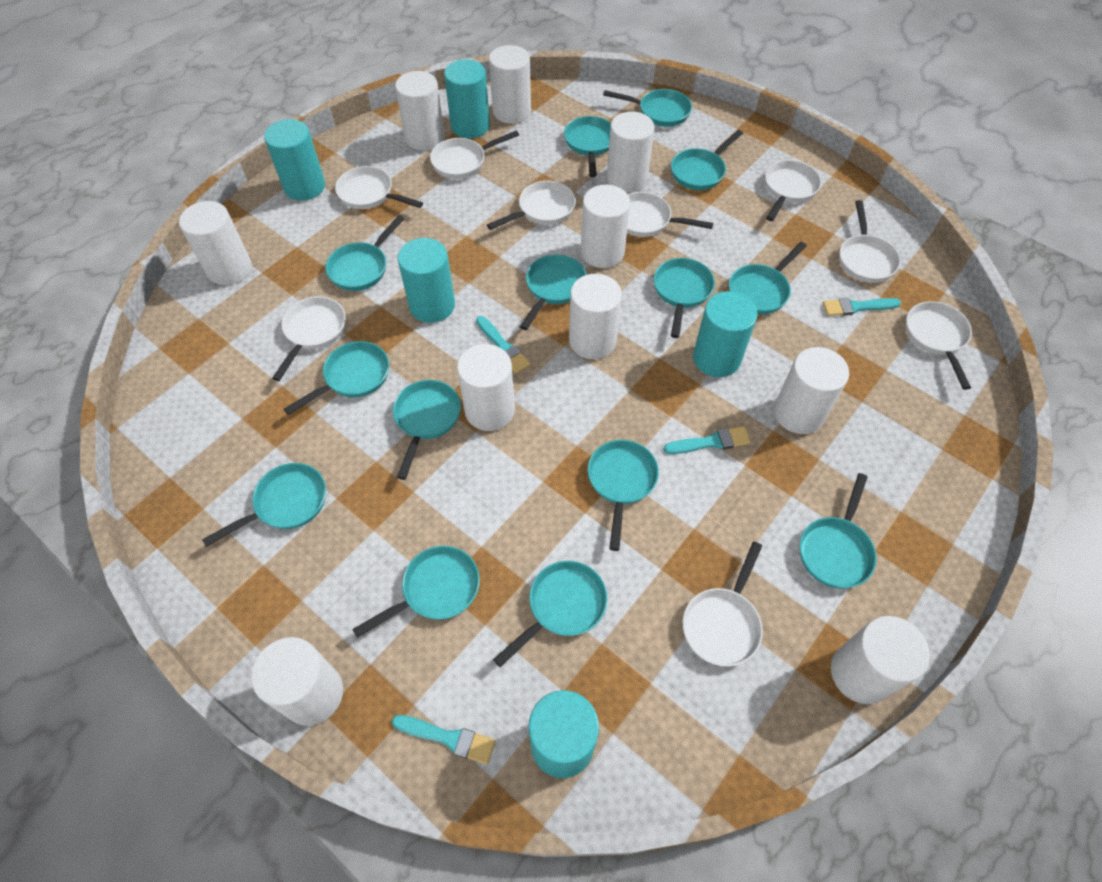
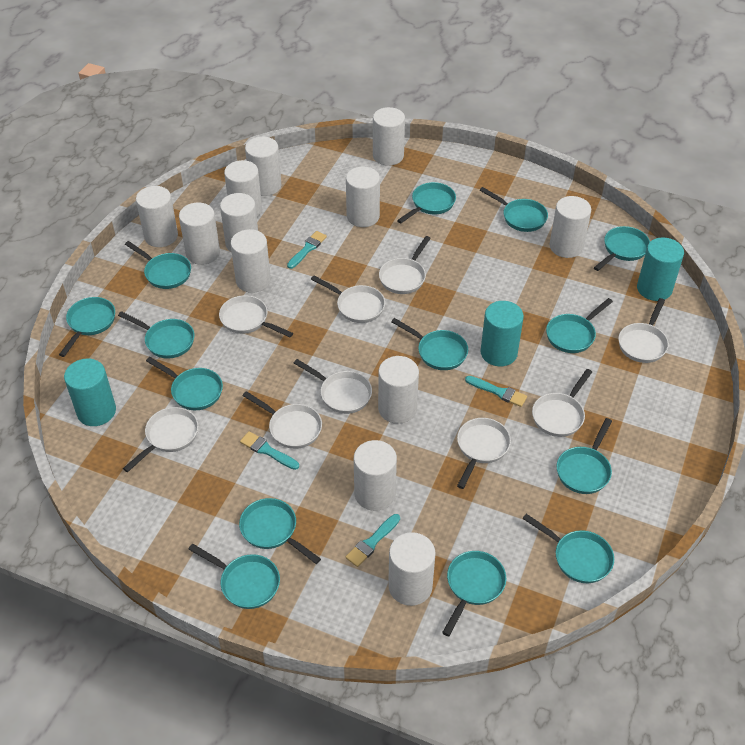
turquoise cylinder: 5 -> 3
white cylinder: 10 -> 12

